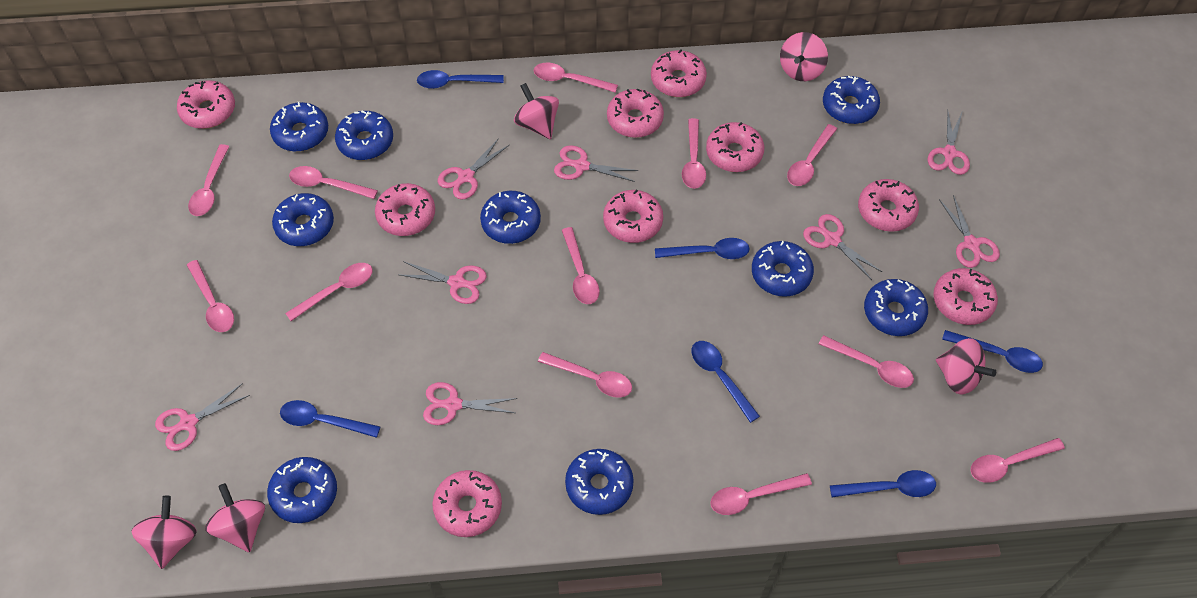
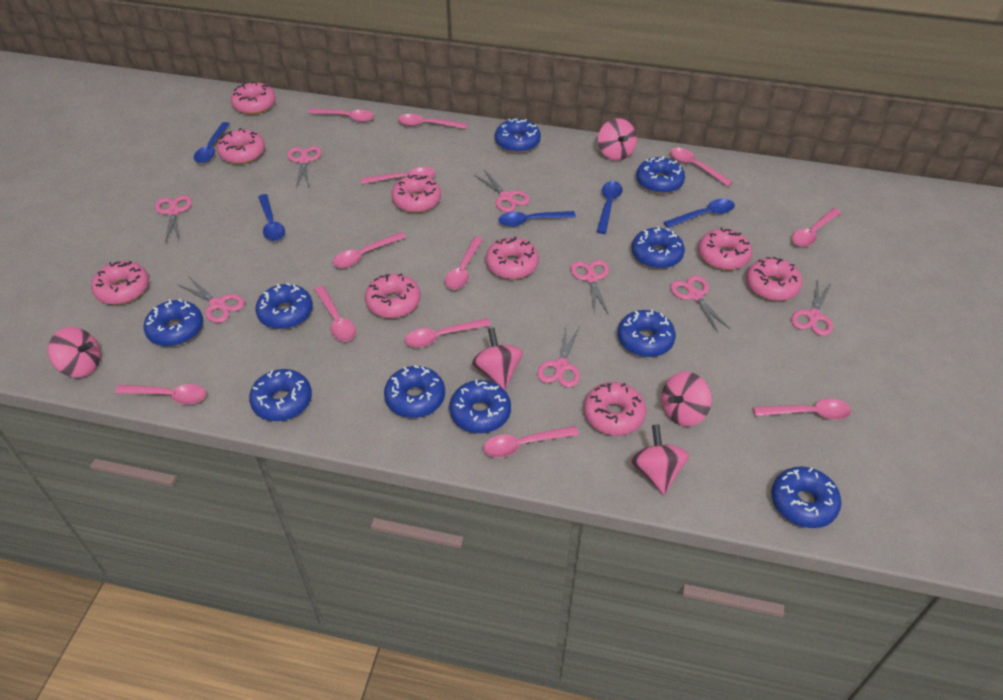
blue donut: 9 -> 10
blue spoon: 6 -> 5

